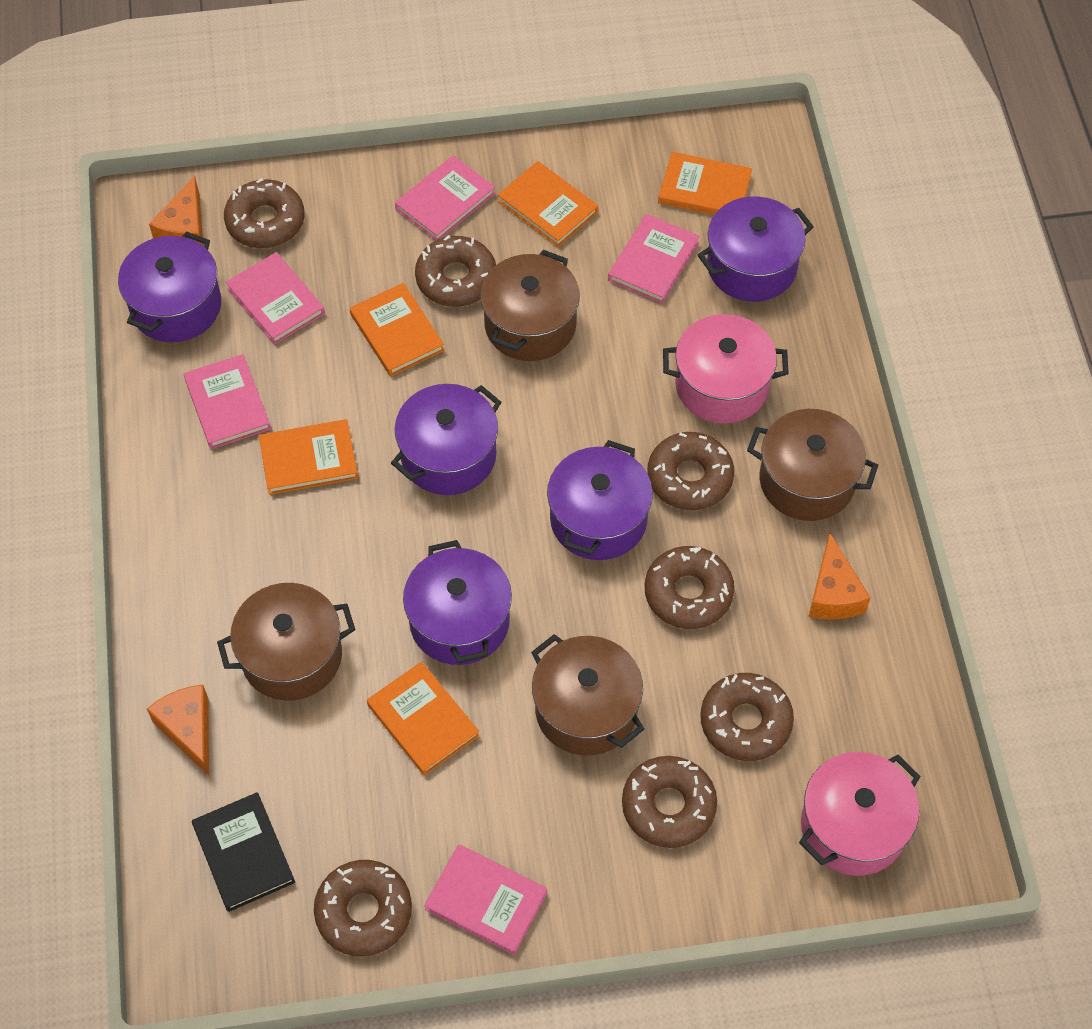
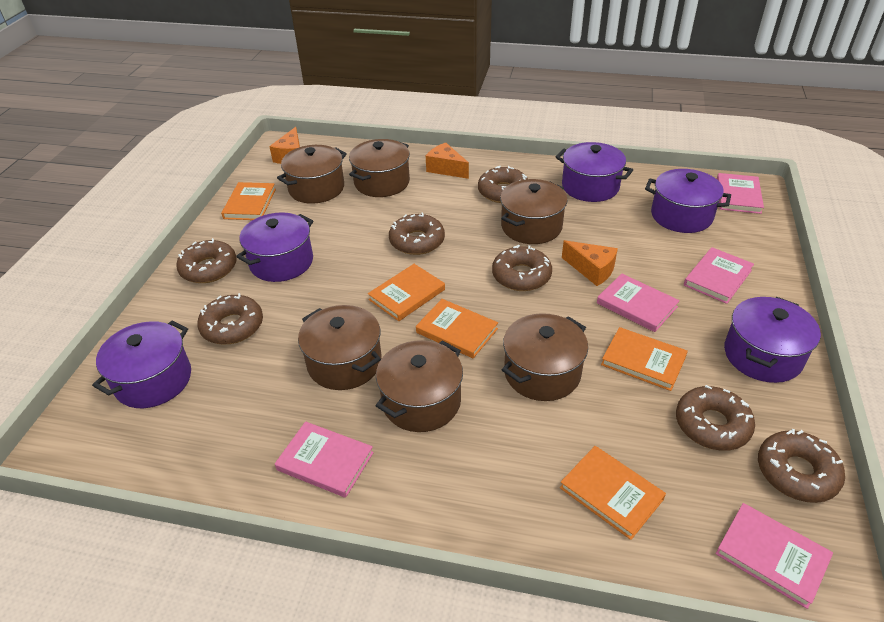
black book: 1 -> 0
brown pot: 4 -> 6
pink pot: 2 -> 0

